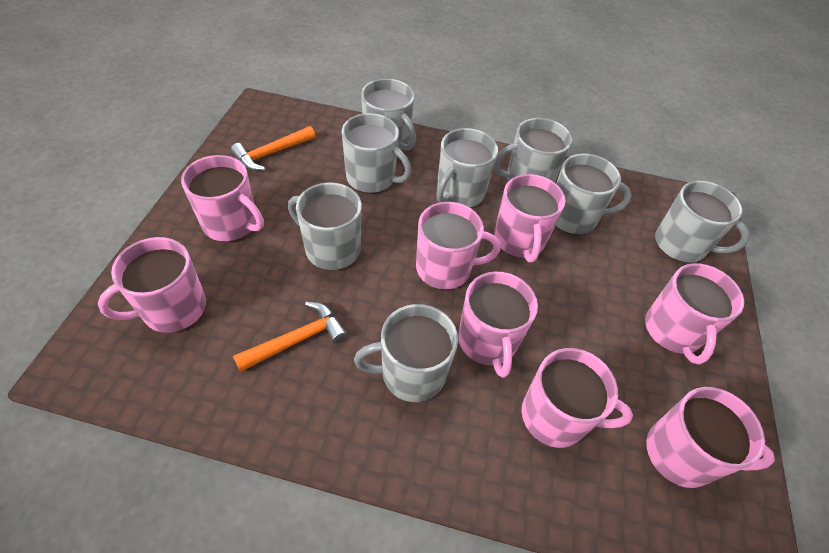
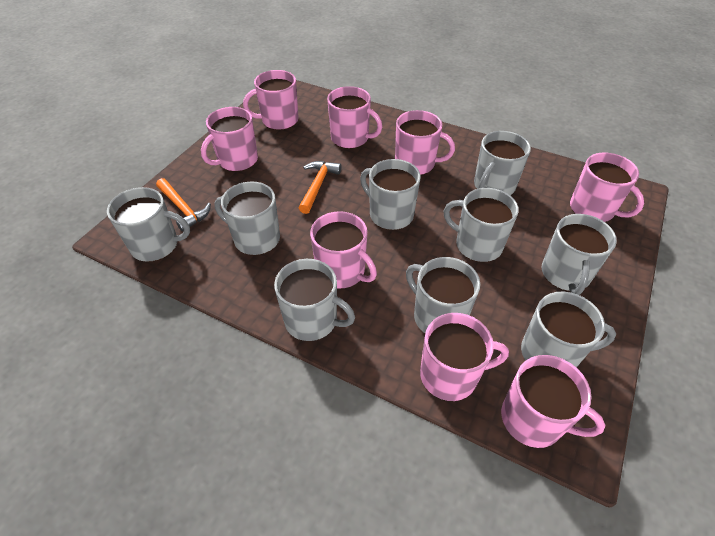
grey mug: 8 -> 9

